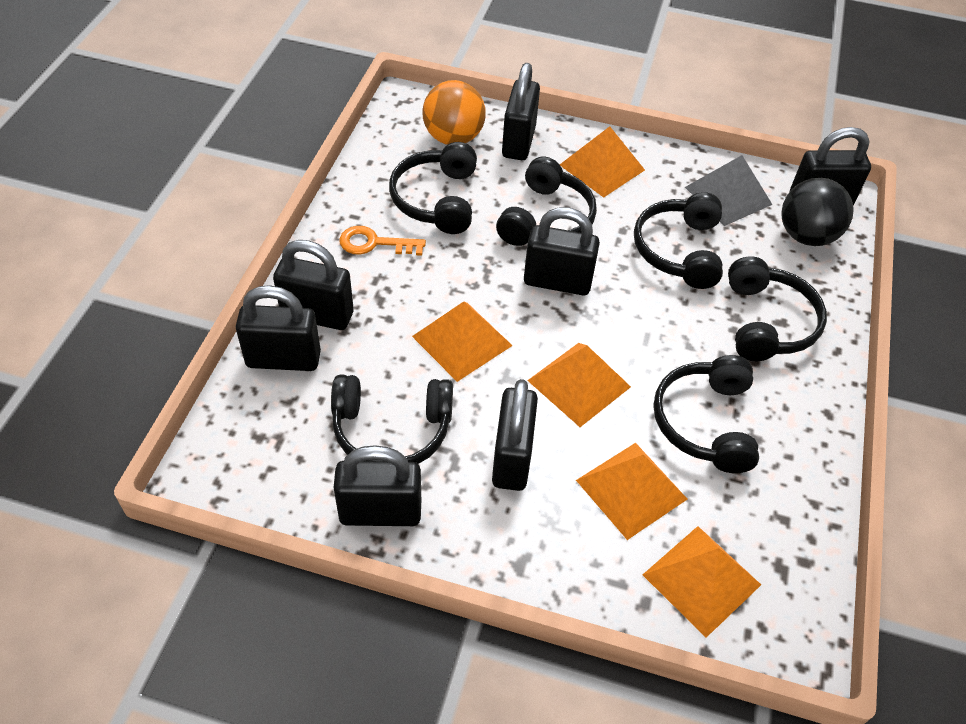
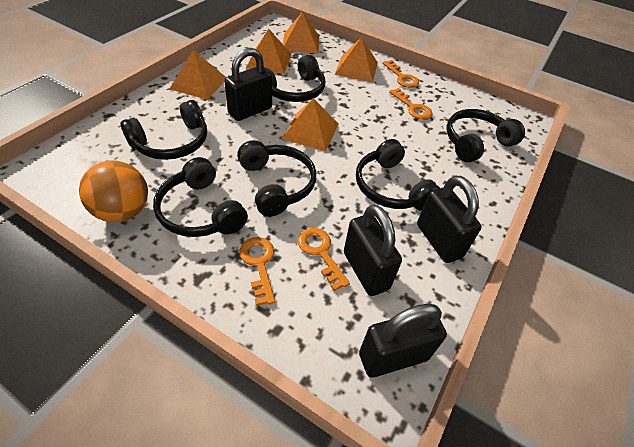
black ball: 1 -> 0
black padlock: 7 -> 4
grey pyramid: 1 -> 0
orange key: 1 -> 4

